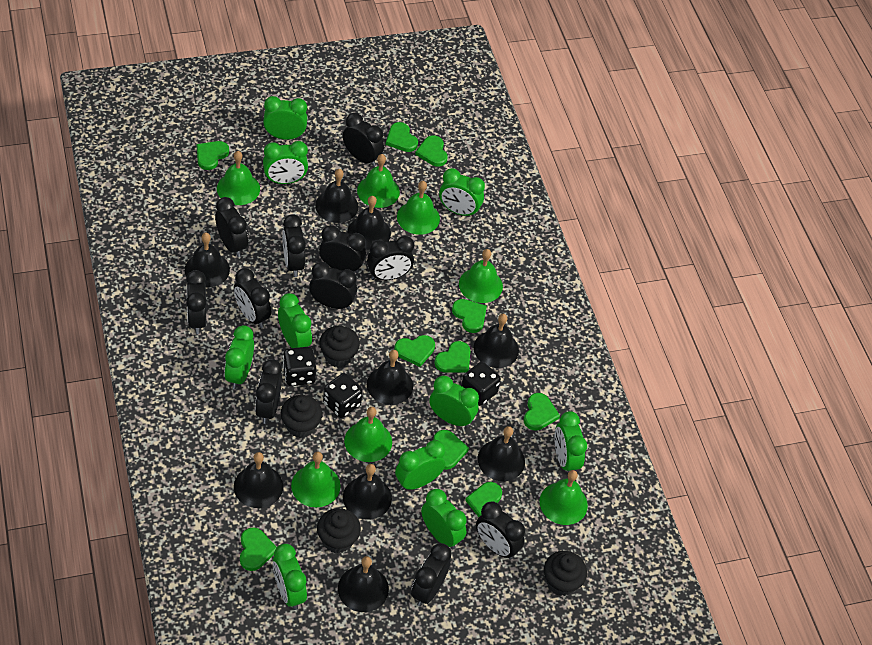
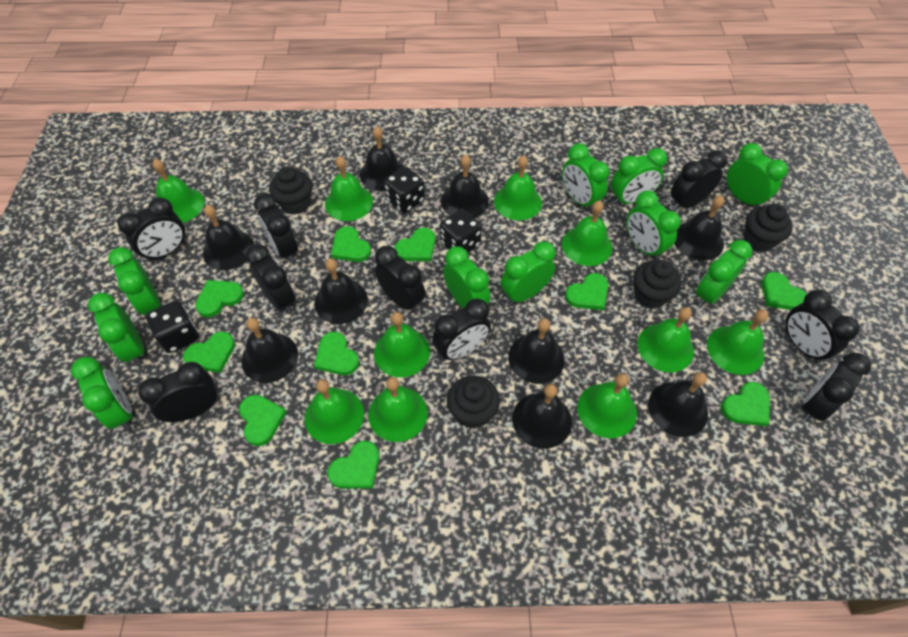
black clock: 11 -> 9
green bell: 7 -> 10

